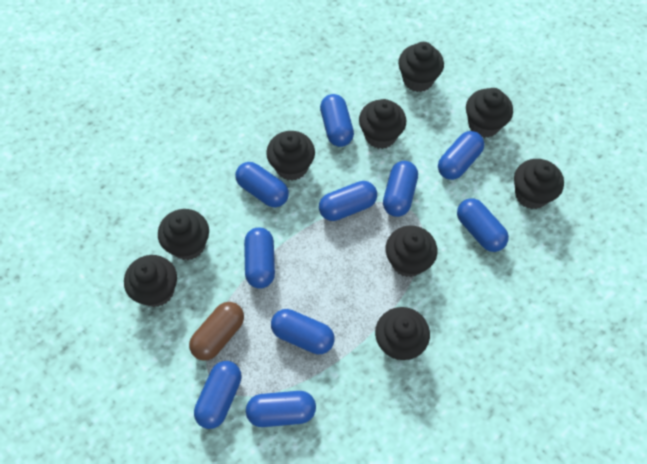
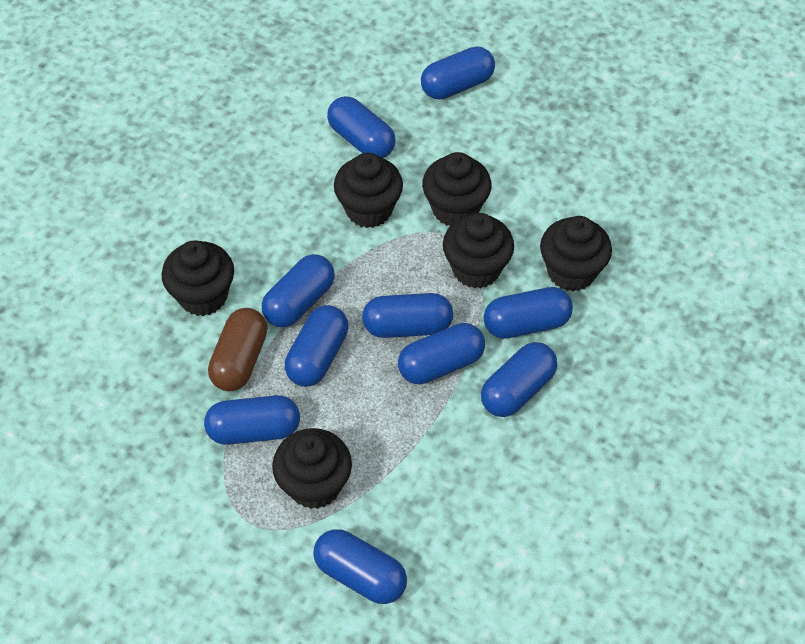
black cupcake: 9 -> 6

